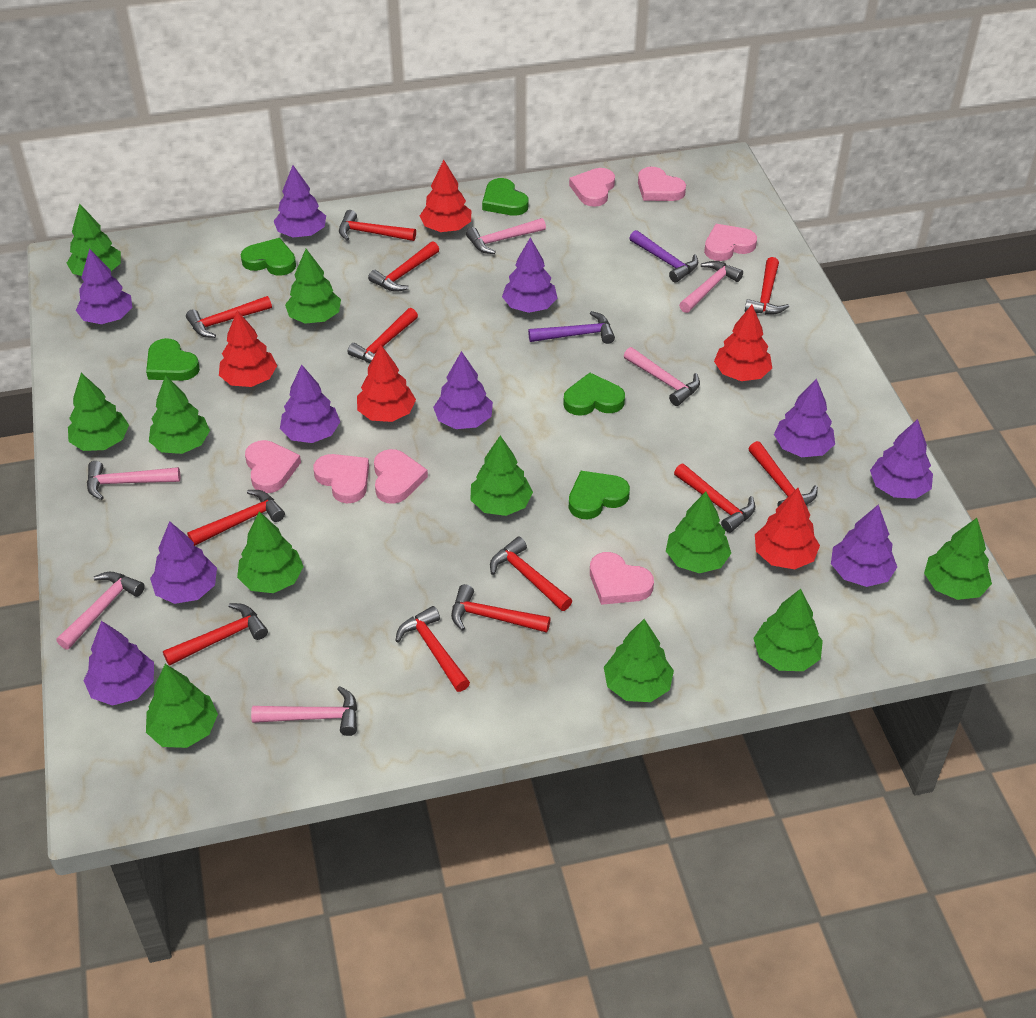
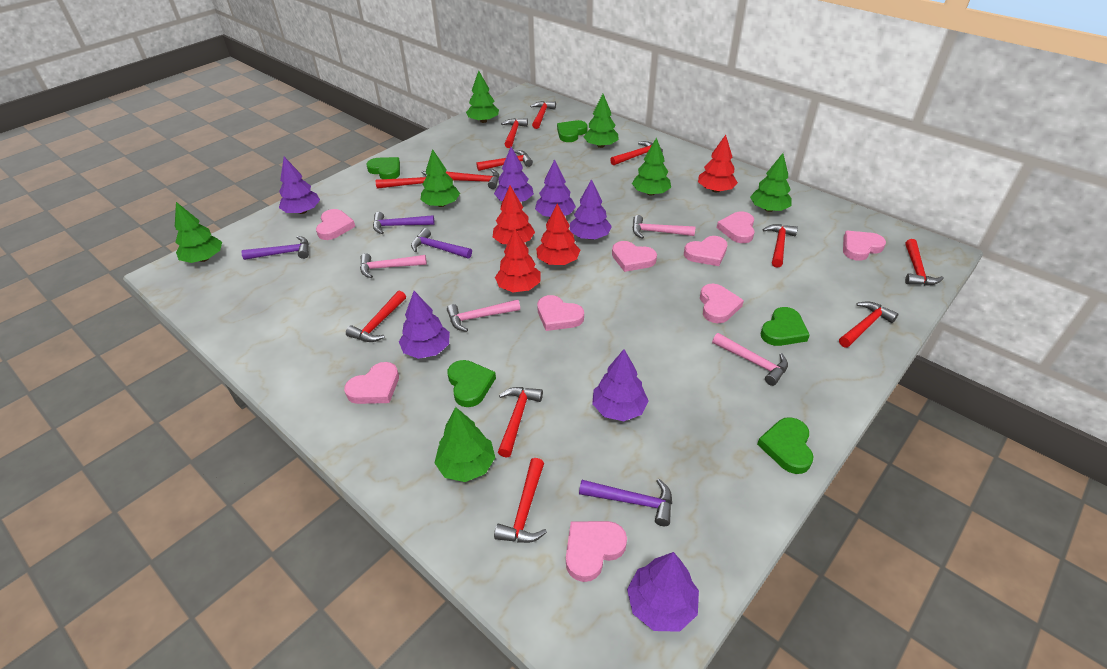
green tree: 11 -> 7
pink hammer: 6 -> 4
pink heart: 7 -> 9
purple hammer: 2 -> 4
purple tree: 10 -> 7
red tree: 5 -> 4

